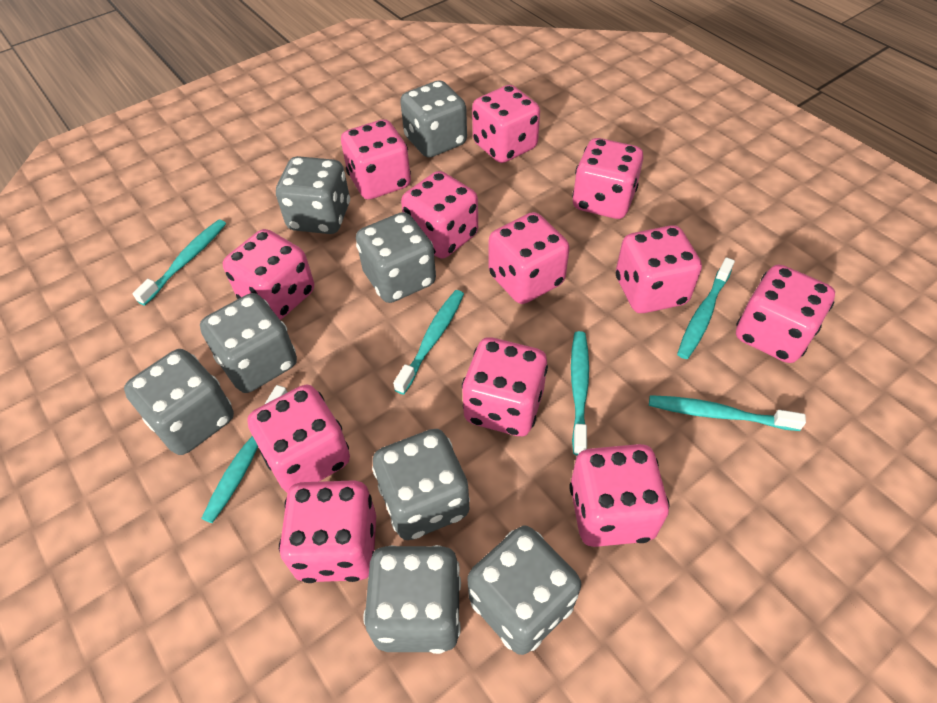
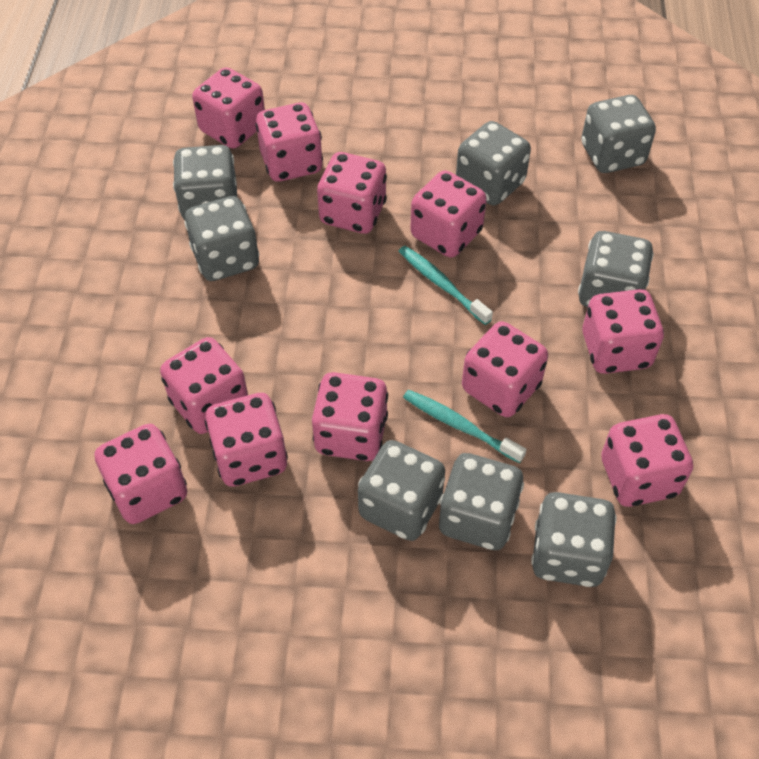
pink dice: 12 -> 11
turquoise toothbrush: 6 -> 2

